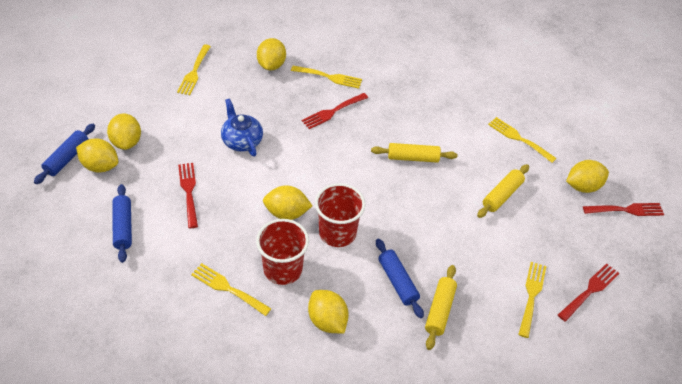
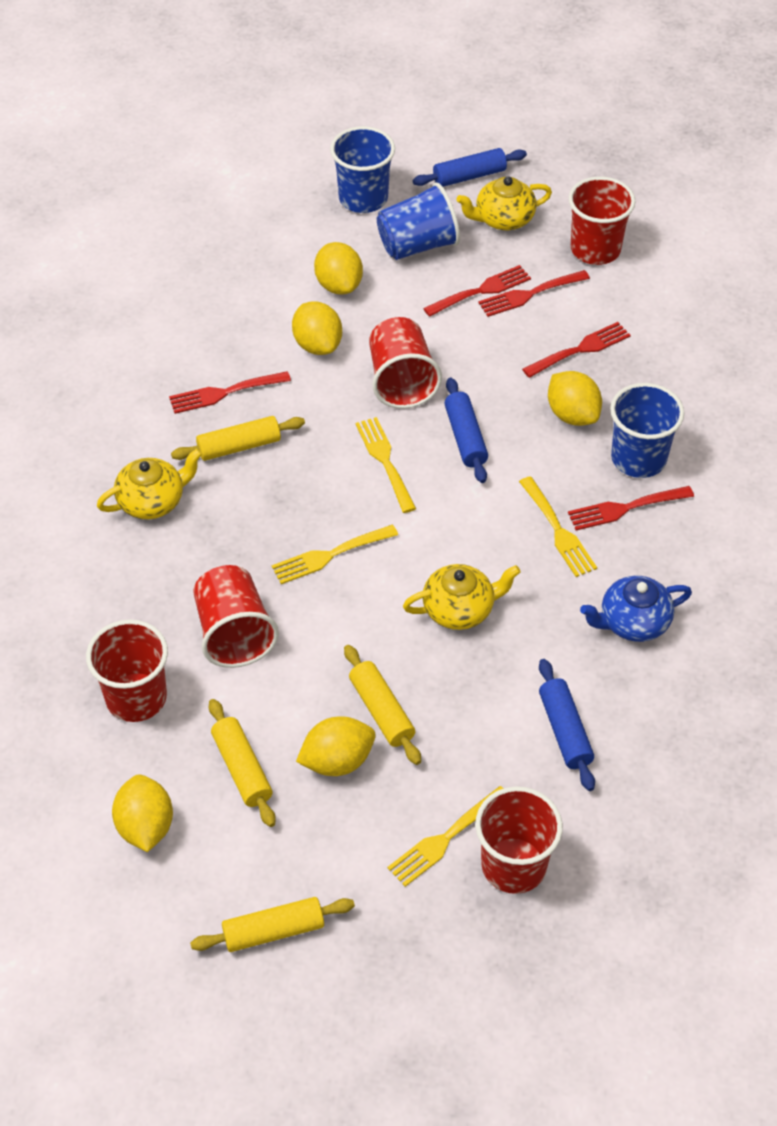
blue cup: 0 -> 3
red cup: 2 -> 5
red fork: 4 -> 5
yellow fork: 5 -> 4
yellow lemon: 6 -> 5
yellow rolling pin: 3 -> 4
yellow teapot: 0 -> 3

